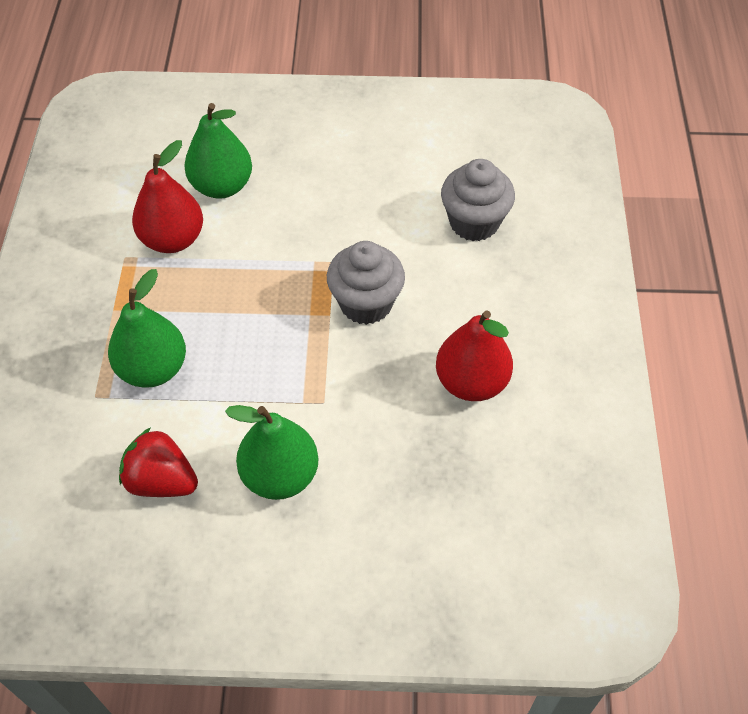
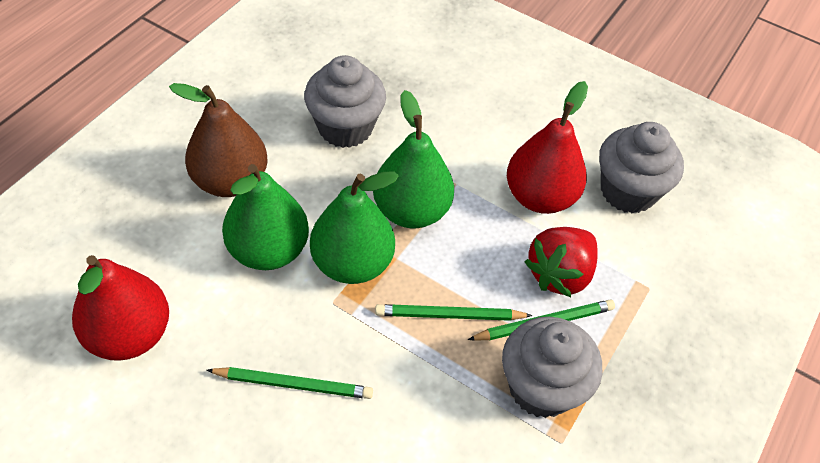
brown pear: 0 -> 1
green pencil: 0 -> 3
grey cupcake: 2 -> 3

